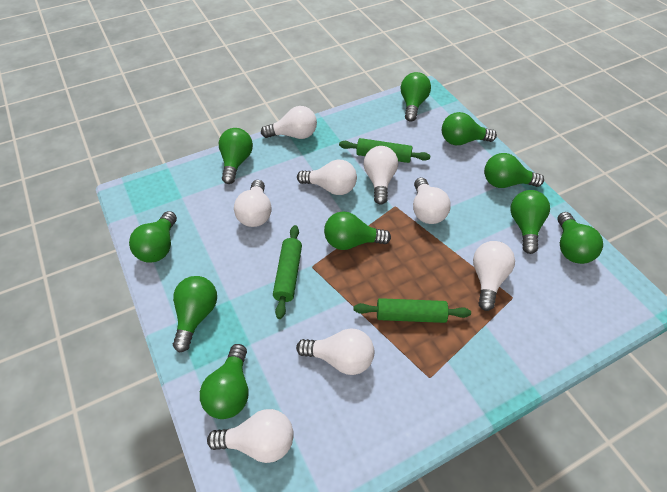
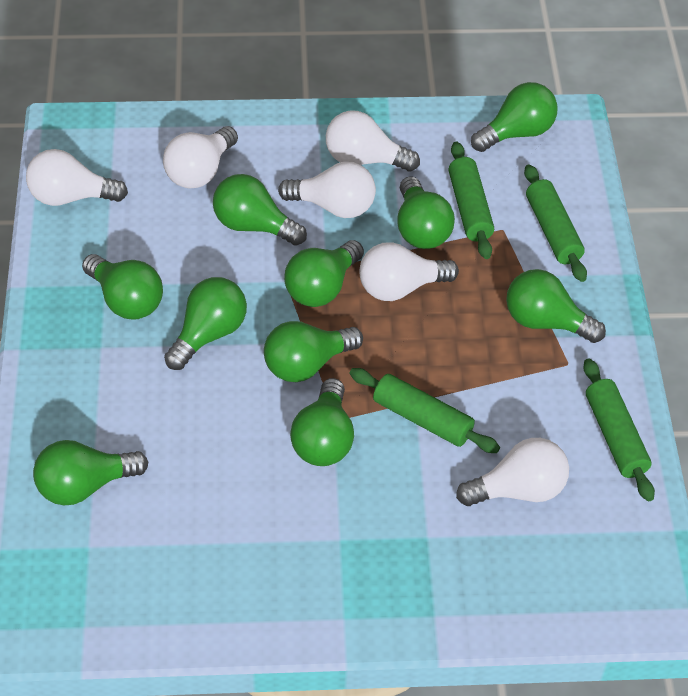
green rolling pin: 3 -> 4
white light bulb: 8 -> 6

